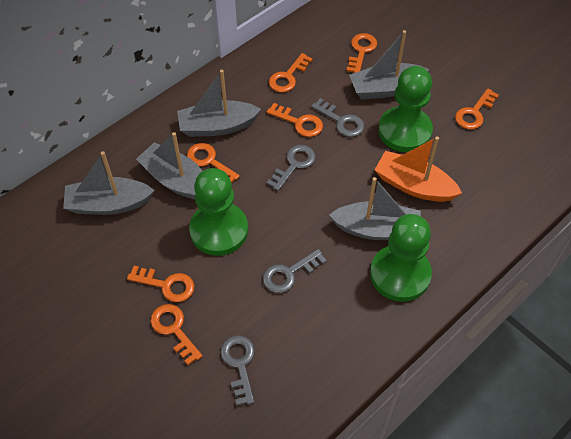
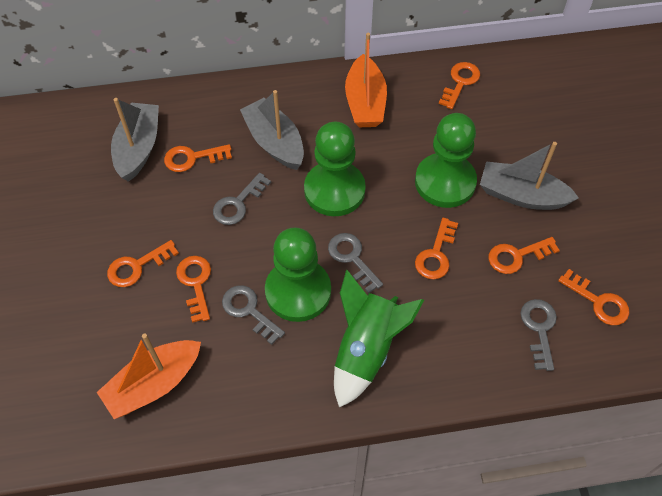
green rocket: 0 -> 1
grey boat: 5 -> 3
orange boat: 1 -> 2

